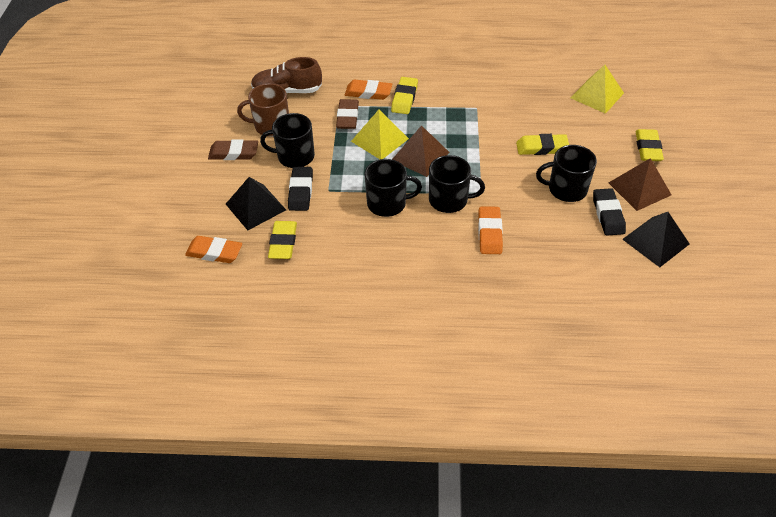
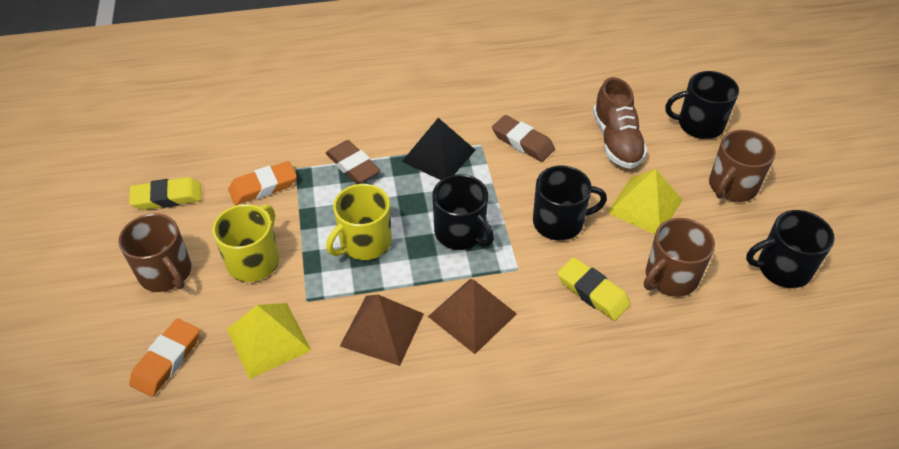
black eraser: 2 -> 0
black pyramid: 2 -> 1
brown mug: 1 -> 3
orange eraser: 3 -> 2
yellow eraser: 4 -> 2
yellow mug: 0 -> 2

